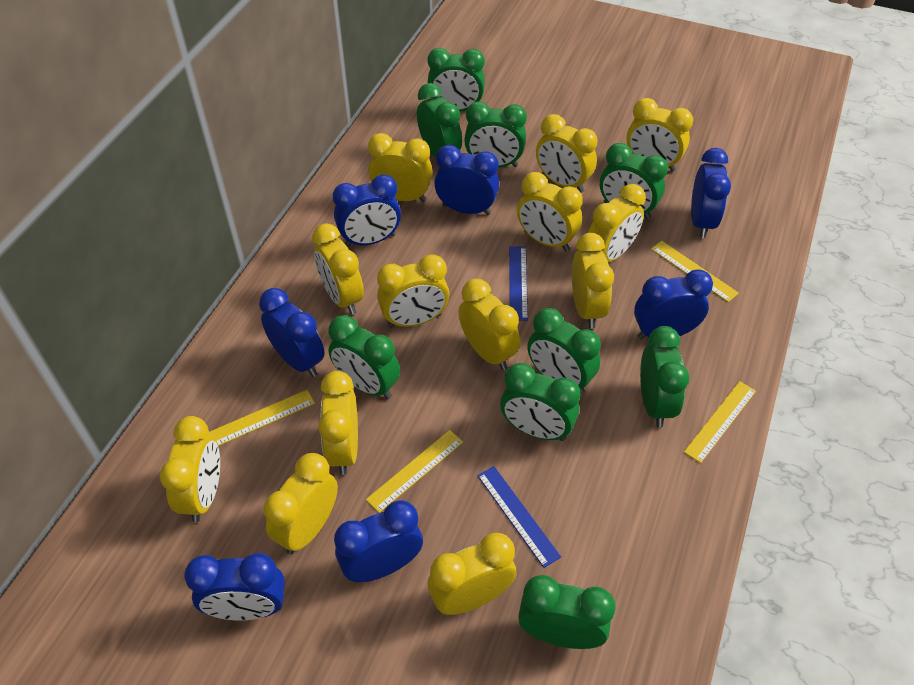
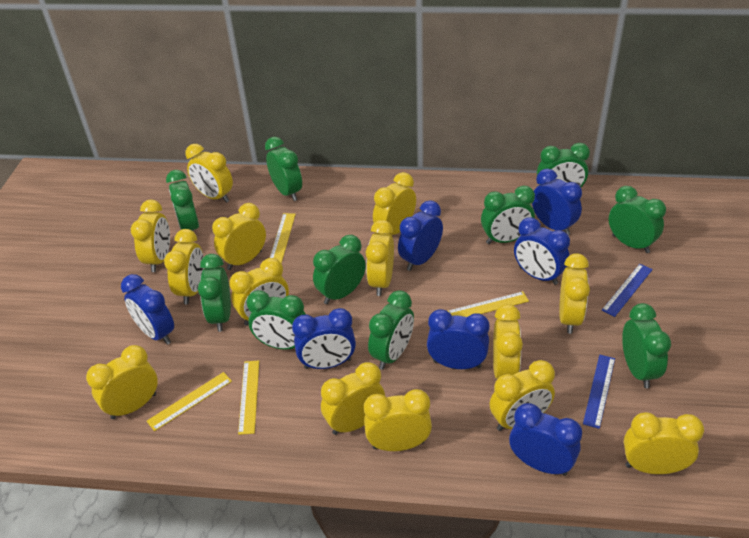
green clock: 9 -> 10
yellow clock: 13 -> 14

